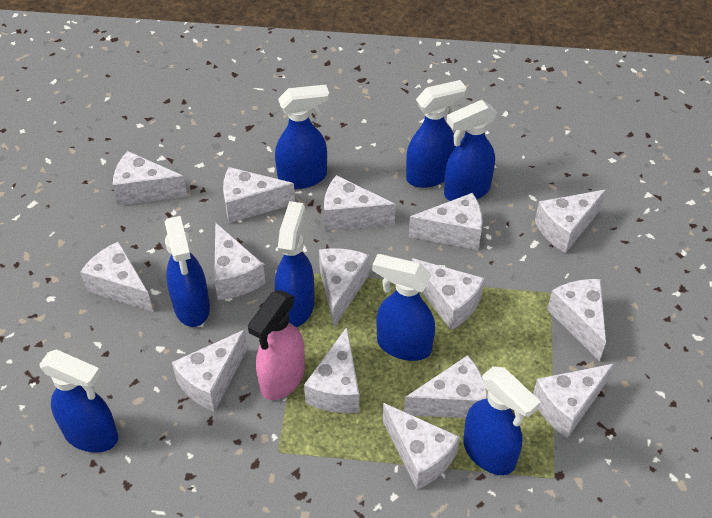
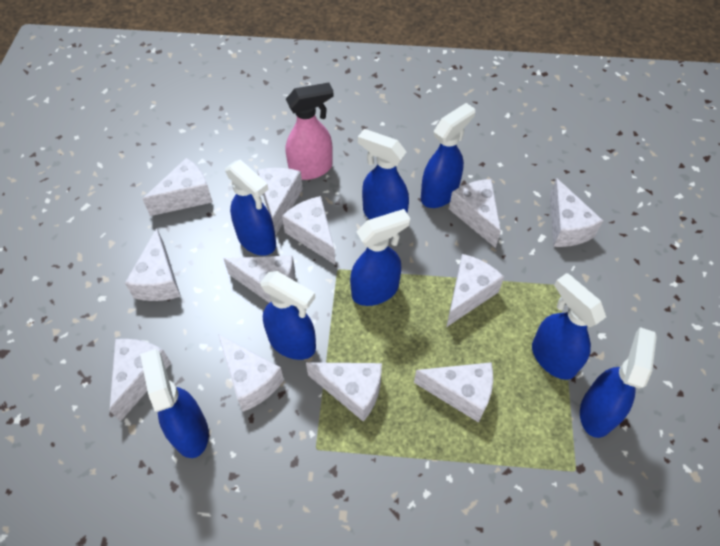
white cheese: 15 -> 12

